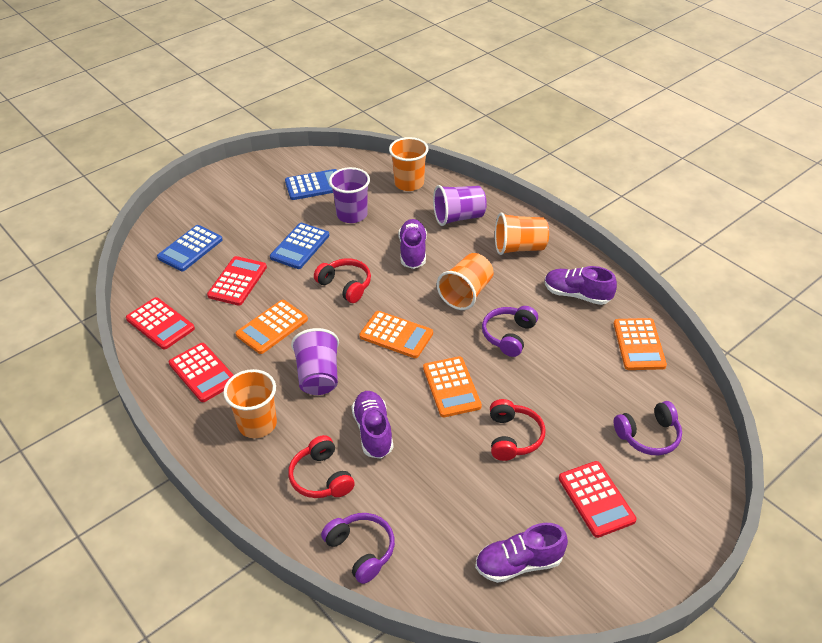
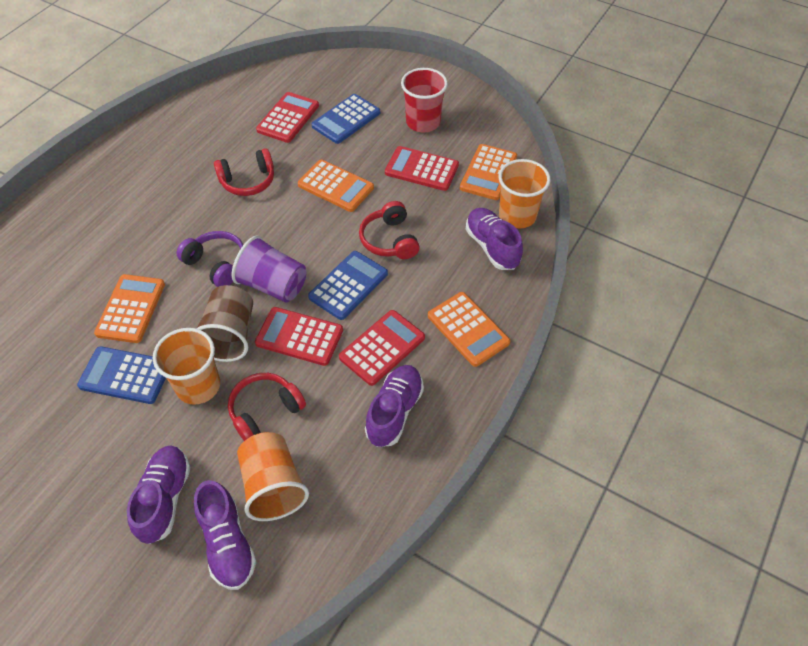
brown cup: 0 -> 1
orange cup: 4 -> 3
purple cup: 3 -> 1
purple headphones: 3 -> 1
red cup: 0 -> 1

